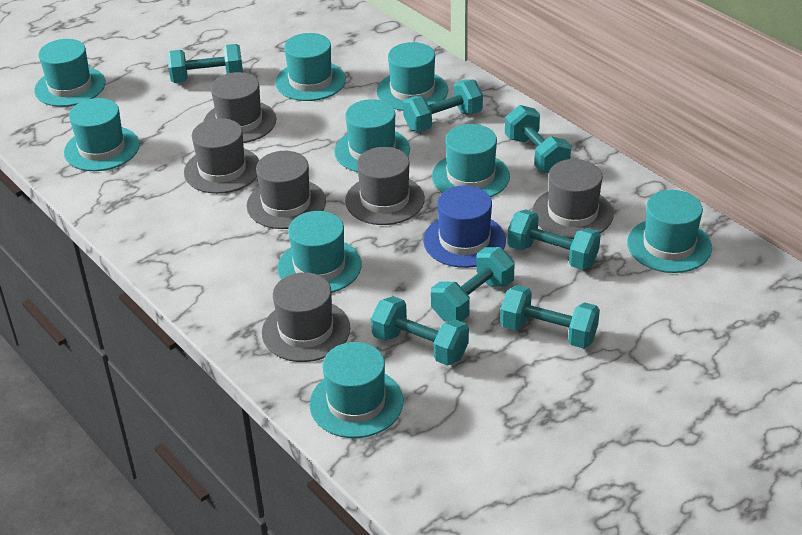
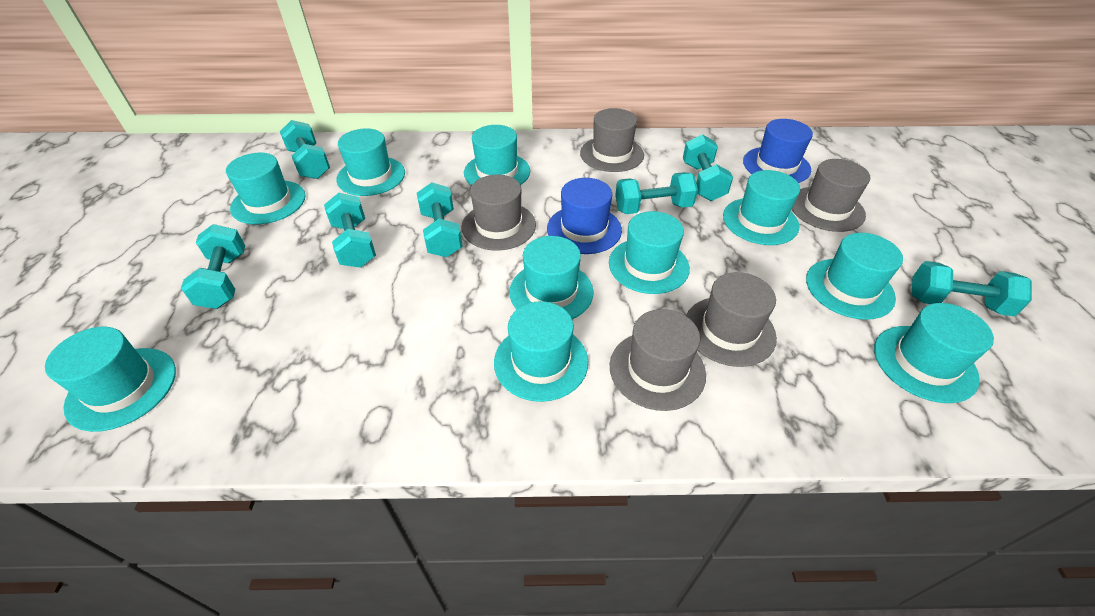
blue hat: 1 -> 2
grey hat: 6 -> 5
turquoise hat: 9 -> 10

